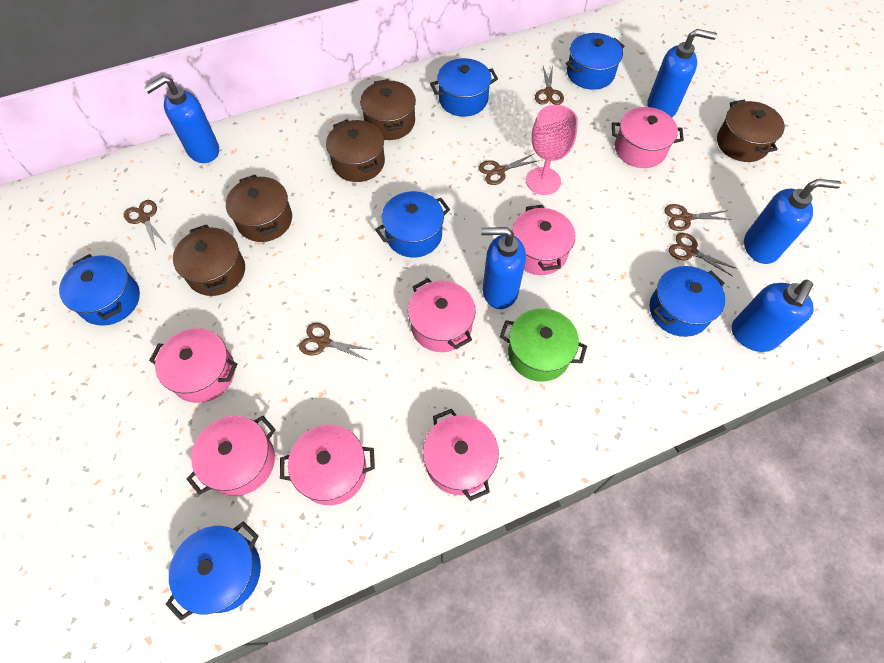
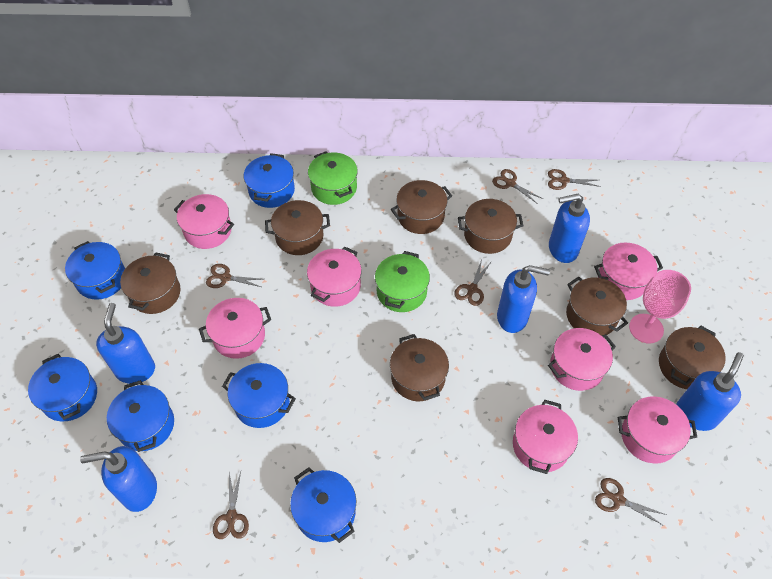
brown pot: 5 -> 7
green pot: 1 -> 2

